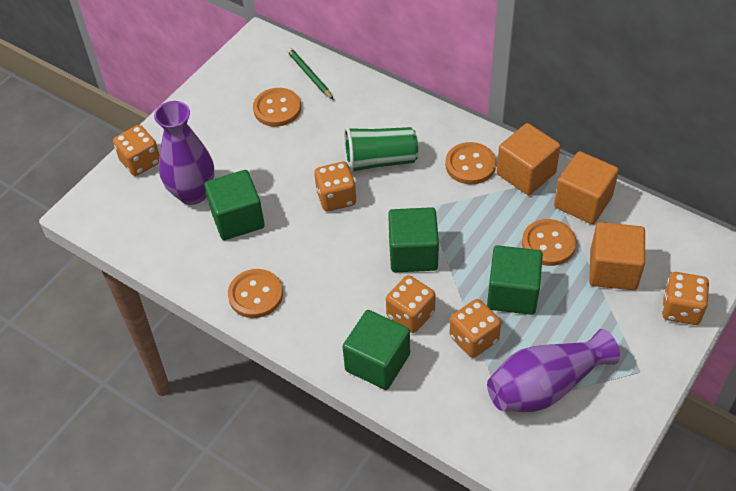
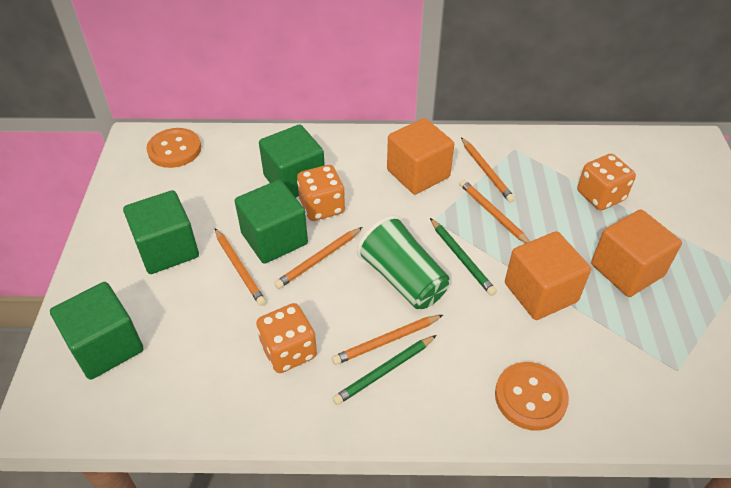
green pencil: 1 -> 2
orange button: 4 -> 2
orange dice: 5 -> 3
orange pencil: 0 -> 5
purple vase: 2 -> 0

